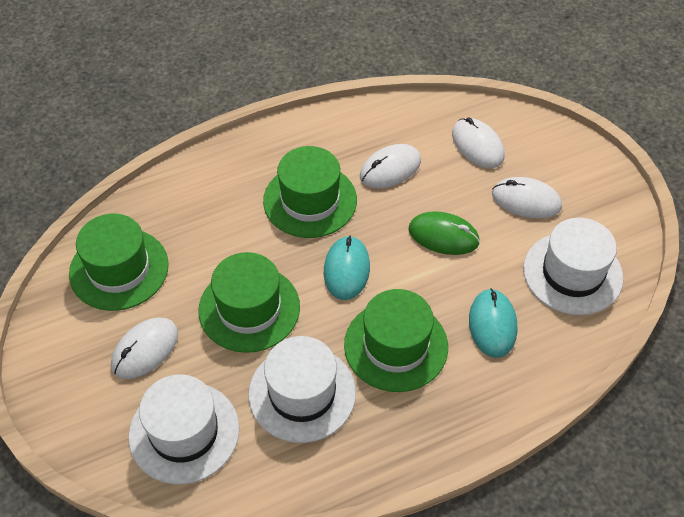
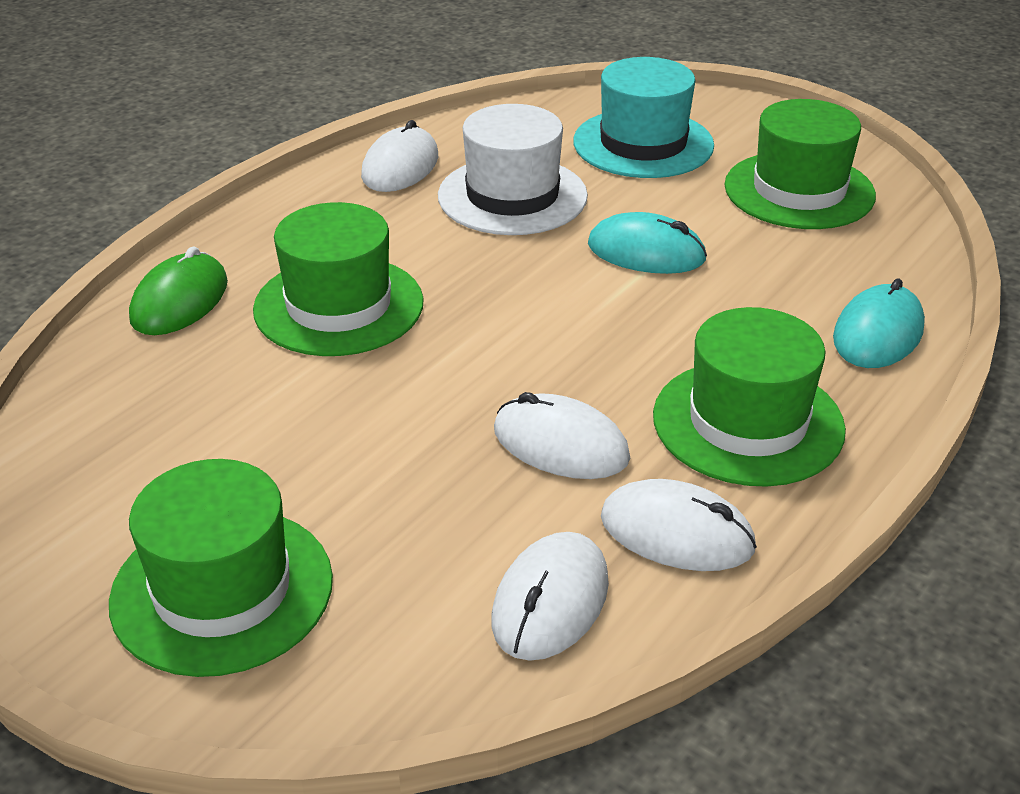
turquoise hat: 0 -> 1
white hat: 3 -> 1

